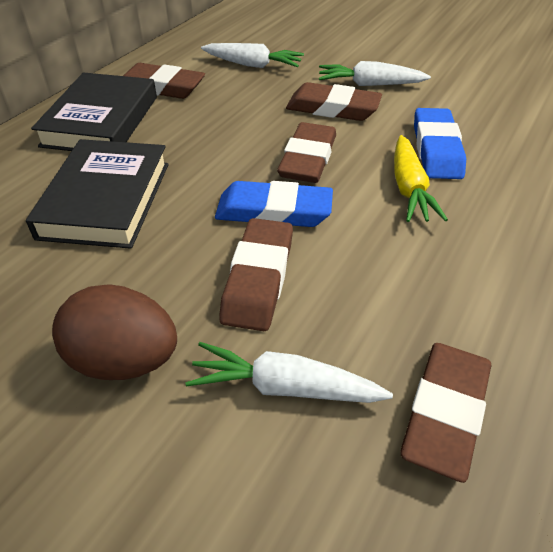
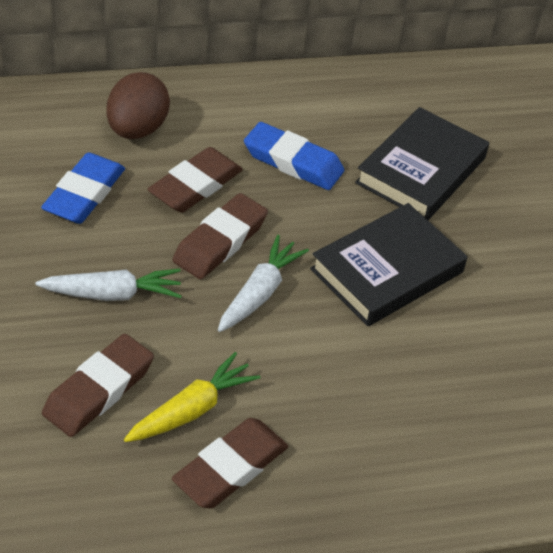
brown eraser: 5 -> 4
white carrot: 3 -> 2

